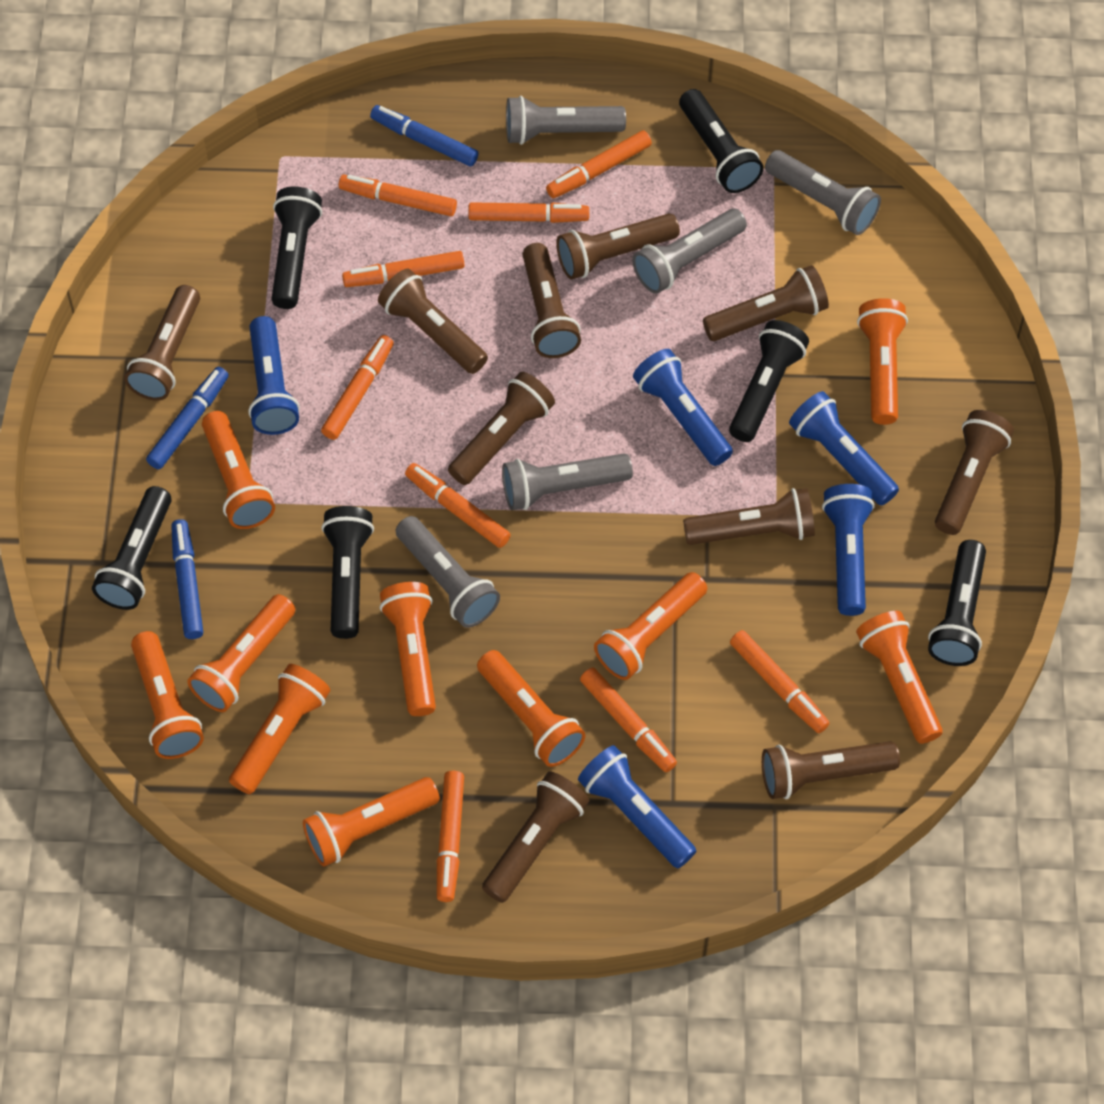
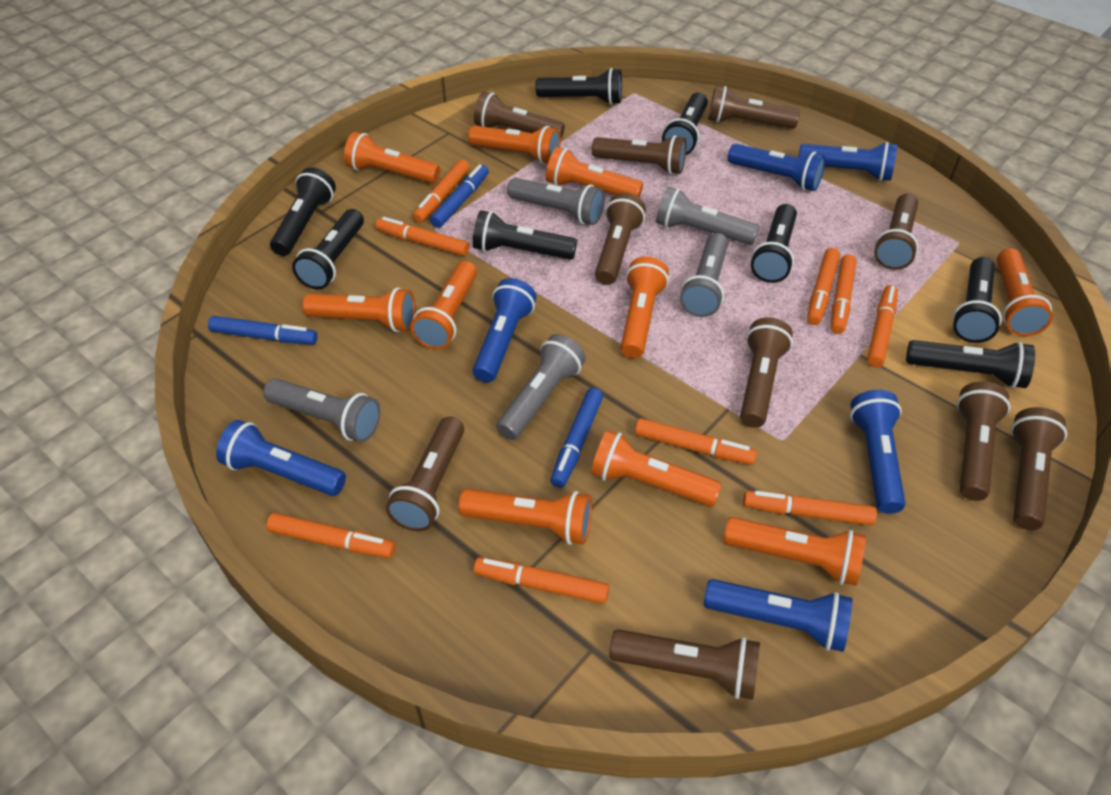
black flashlight: 6 -> 8
blue flashlight: 5 -> 6

